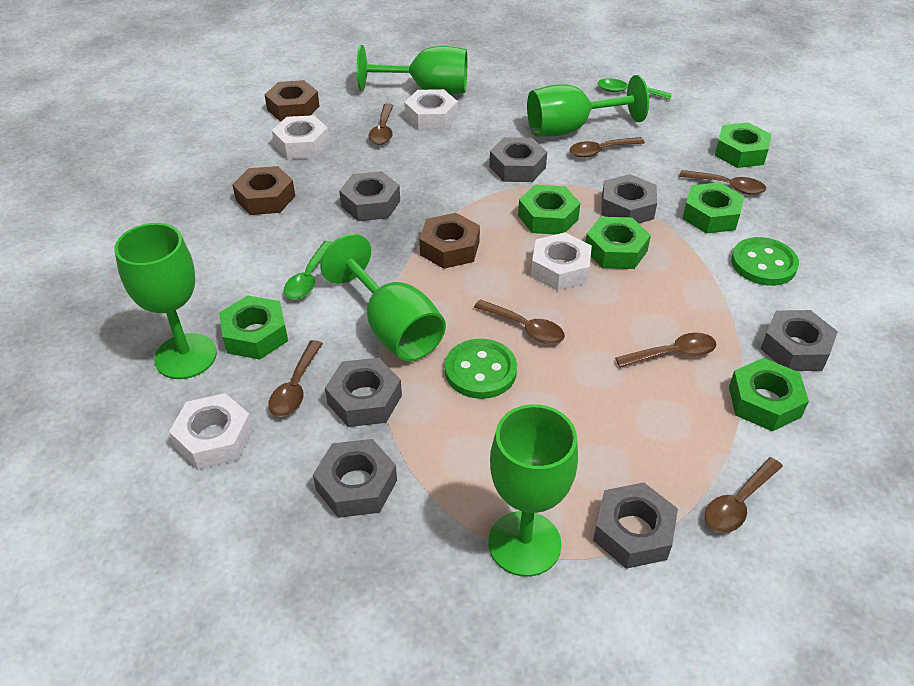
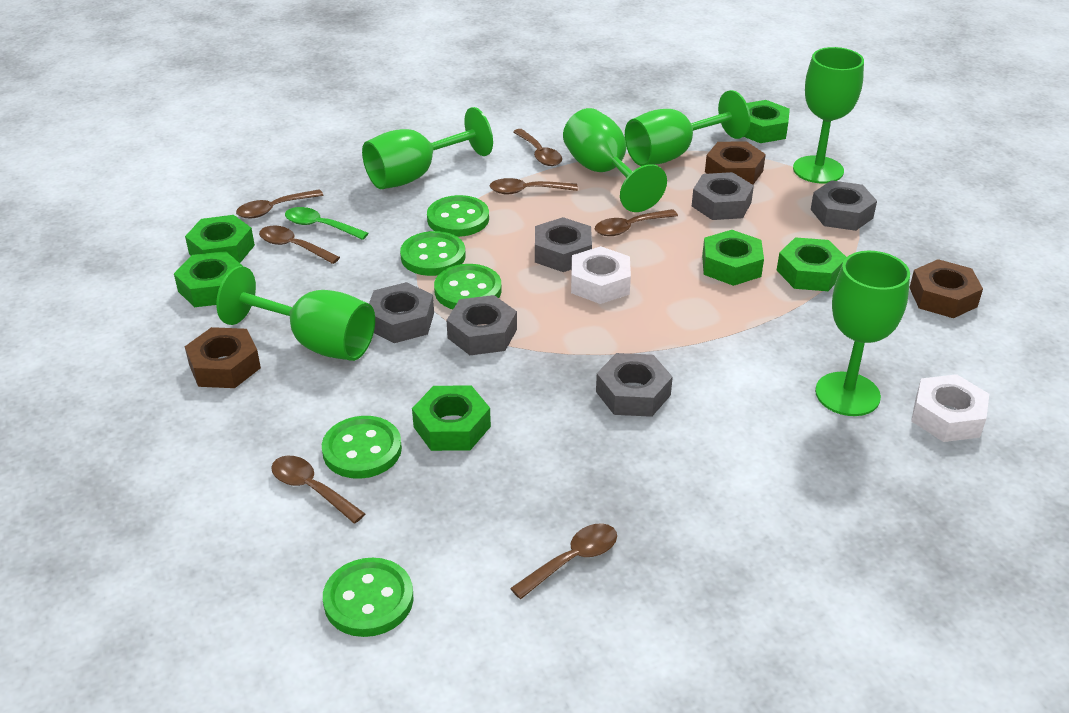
green button: 2 -> 5
green goblet: 5 -> 6
green spoon: 2 -> 1
grey nut: 7 -> 6
white nut: 4 -> 2

